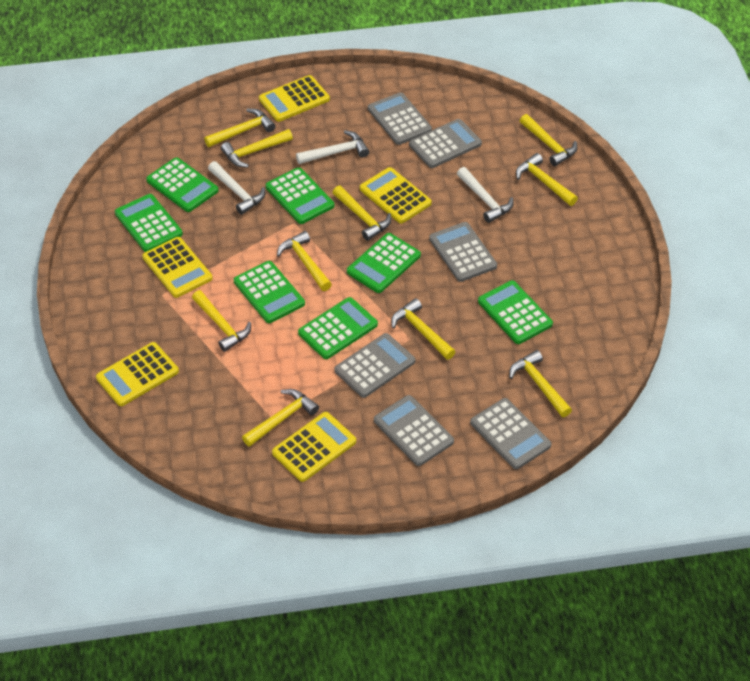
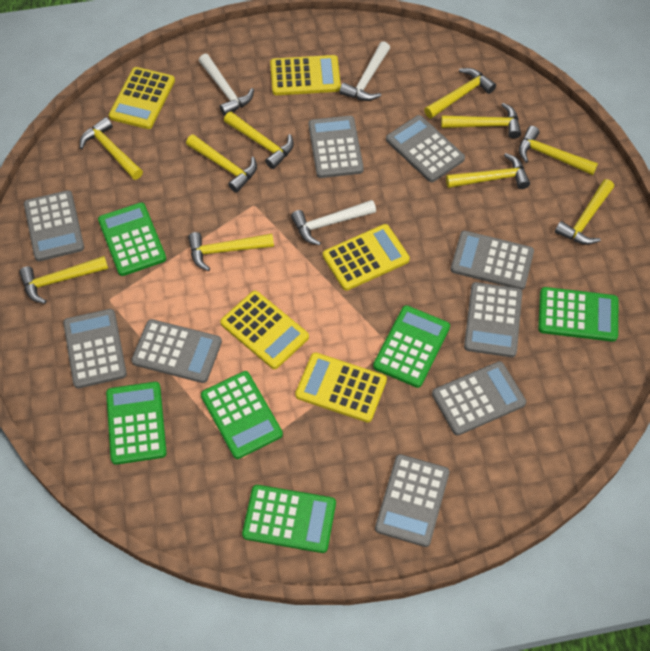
green calculator: 7 -> 6
grey calculator: 6 -> 9

